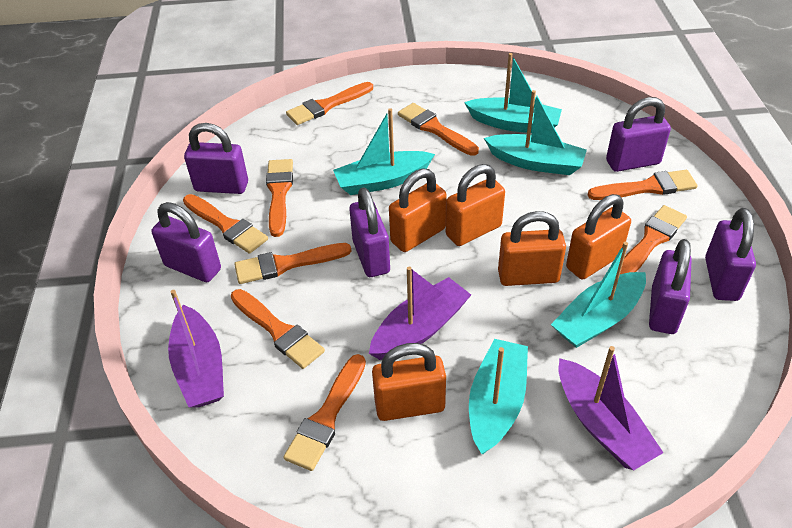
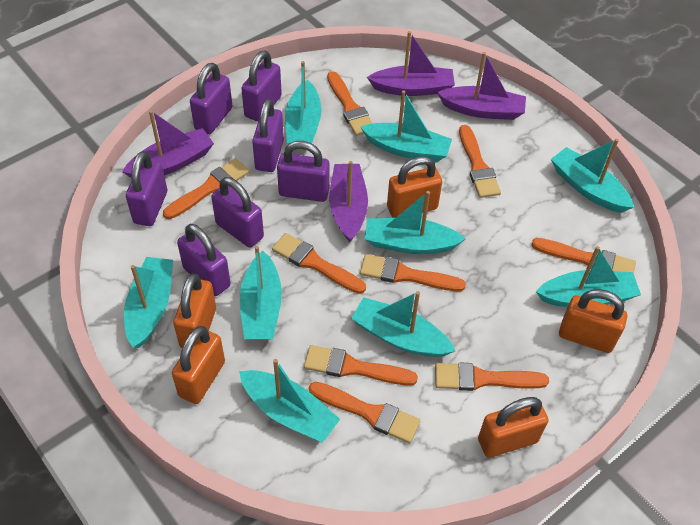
purple boat: 3 -> 4
purple padlock: 6 -> 7
turquoise boat: 5 -> 9

